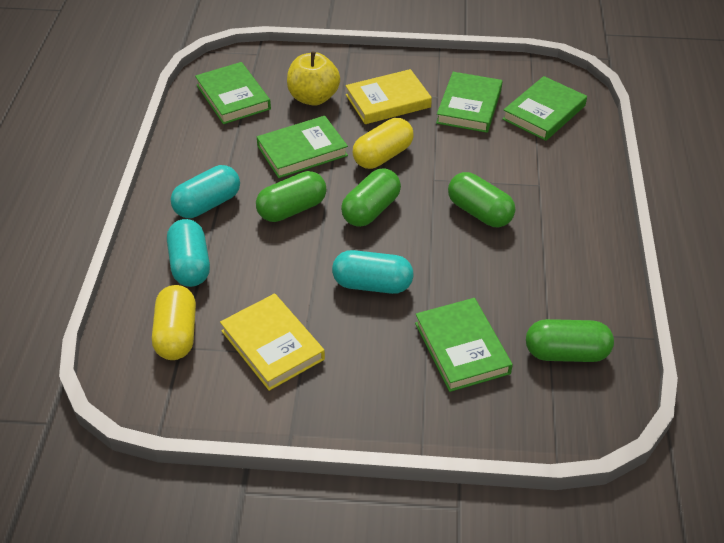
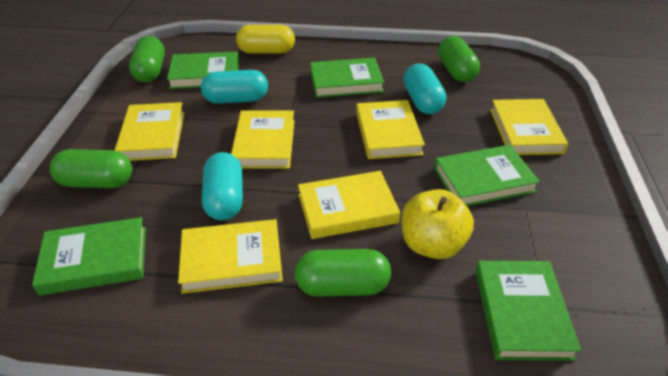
yellow book: 2 -> 6
yellow capsule: 2 -> 1

